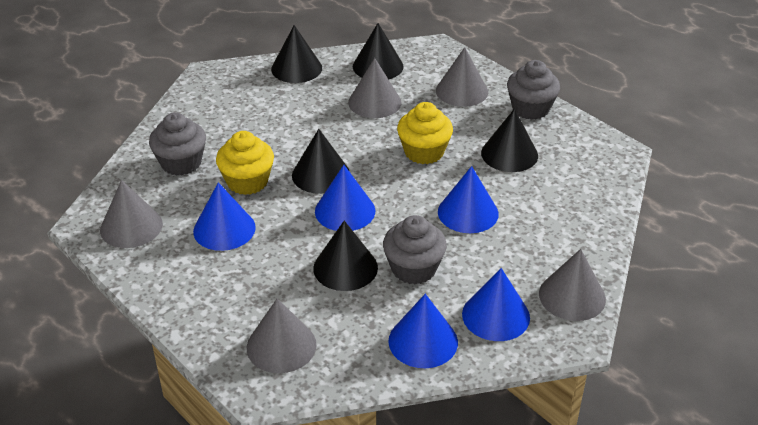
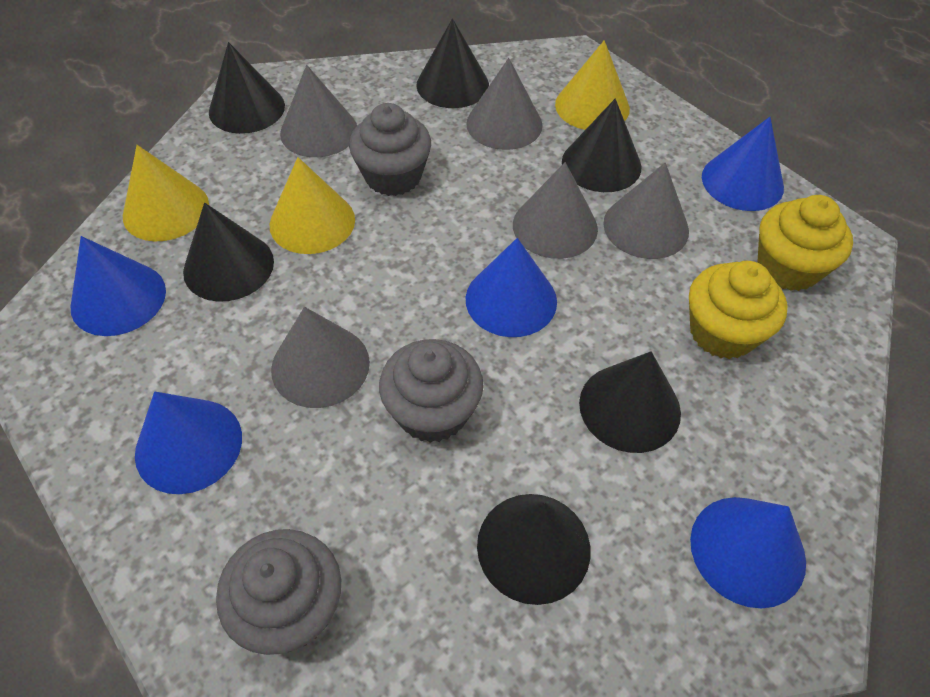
black cone: 5 -> 6
yellow cone: 0 -> 3

